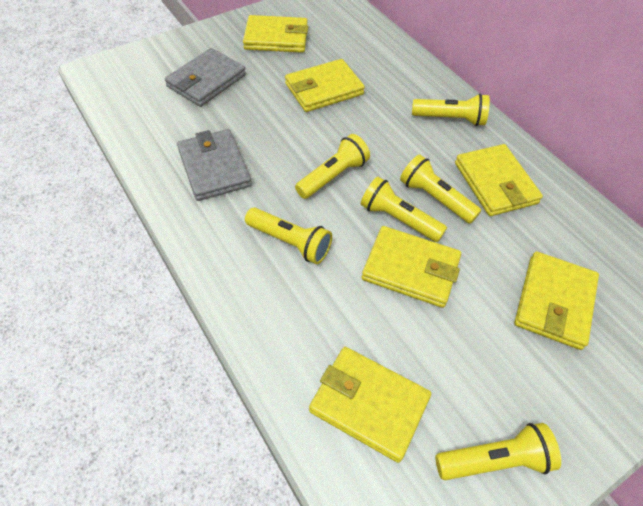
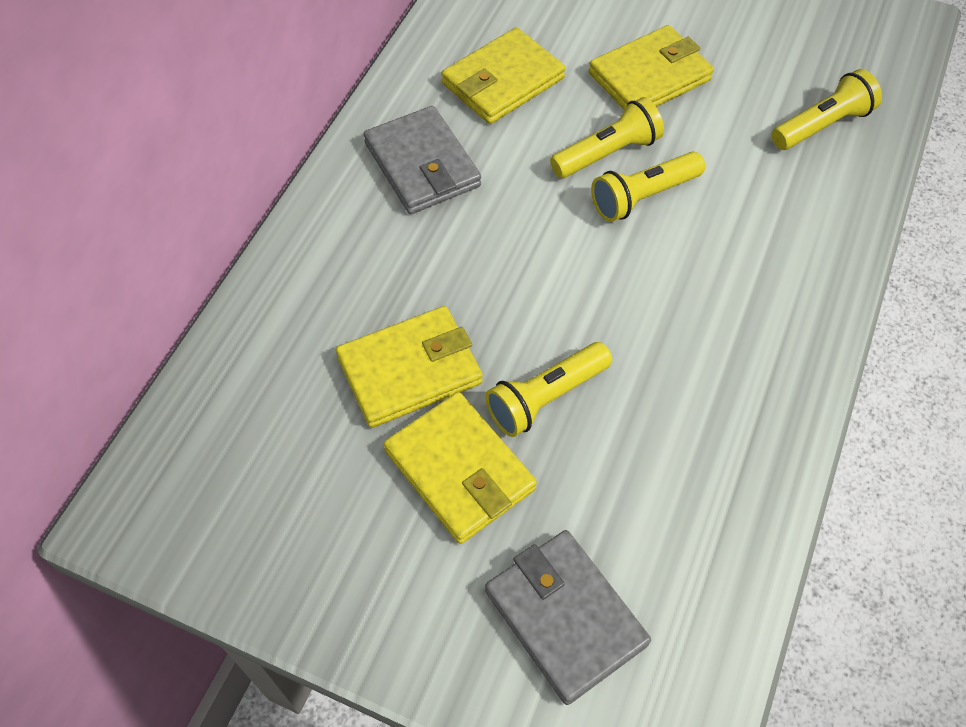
yellow flashlight: 6 -> 4
yellow wallet: 6 -> 4

